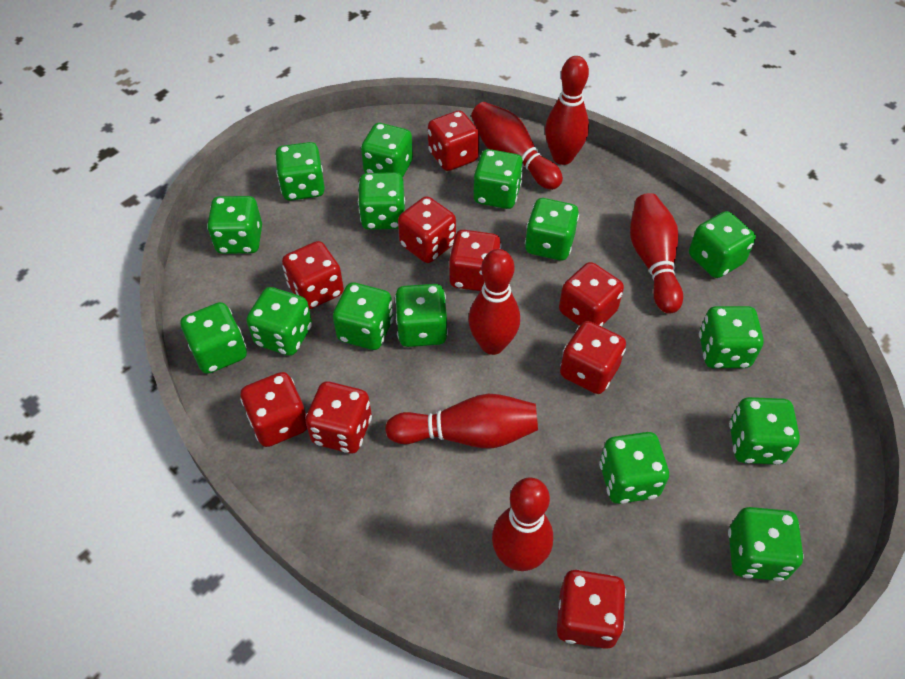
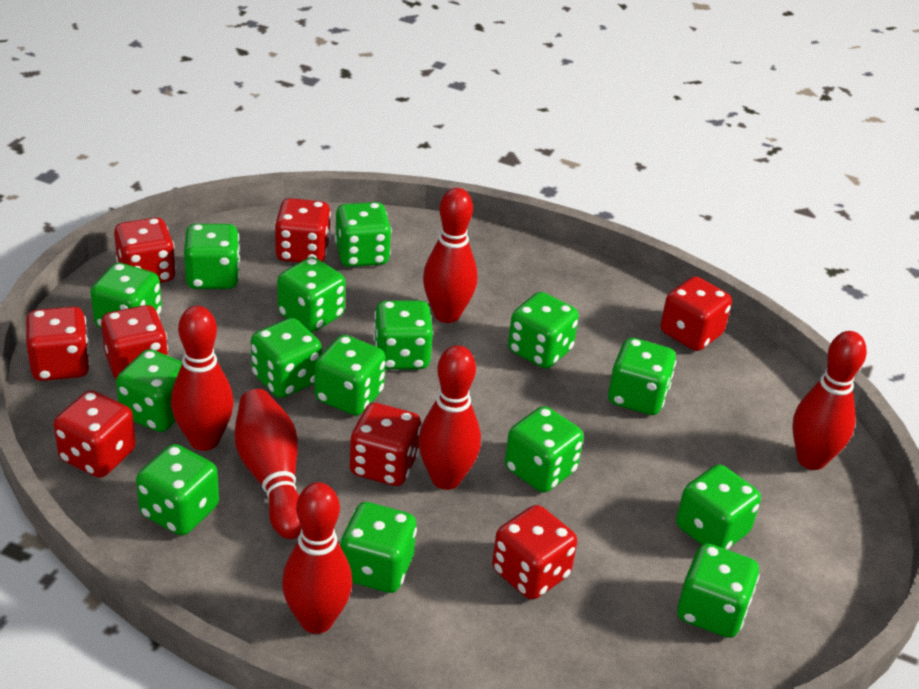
red dice: 9 -> 8

